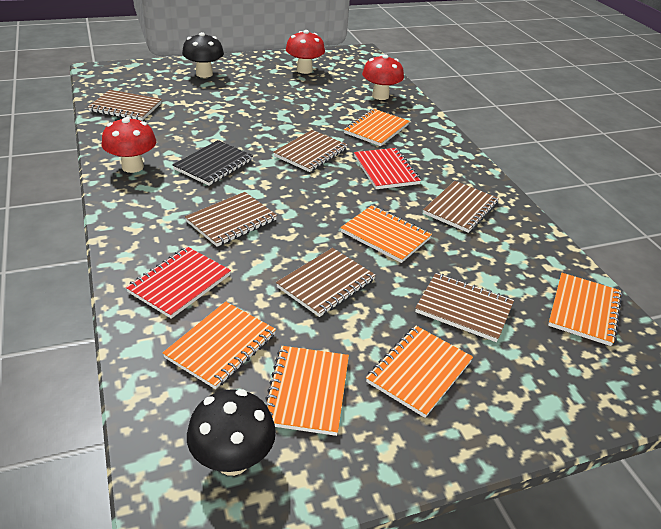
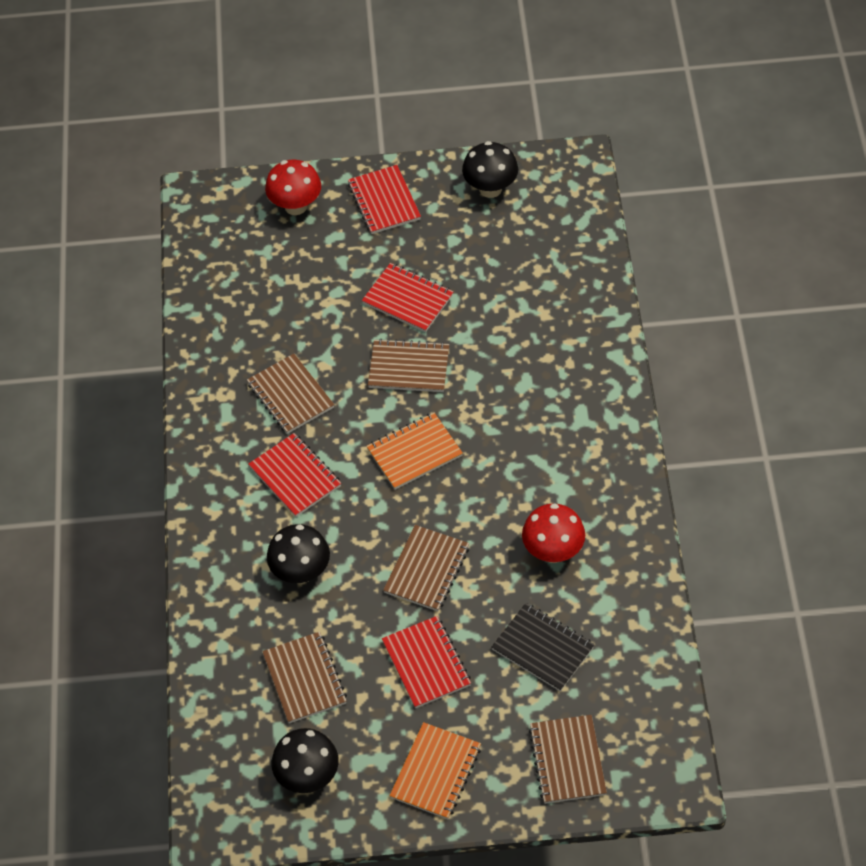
black mushroom: 2 -> 3
brown notebook: 6 -> 5
orange notebook: 6 -> 2
red mushroom: 3 -> 2
red notebook: 2 -> 4

